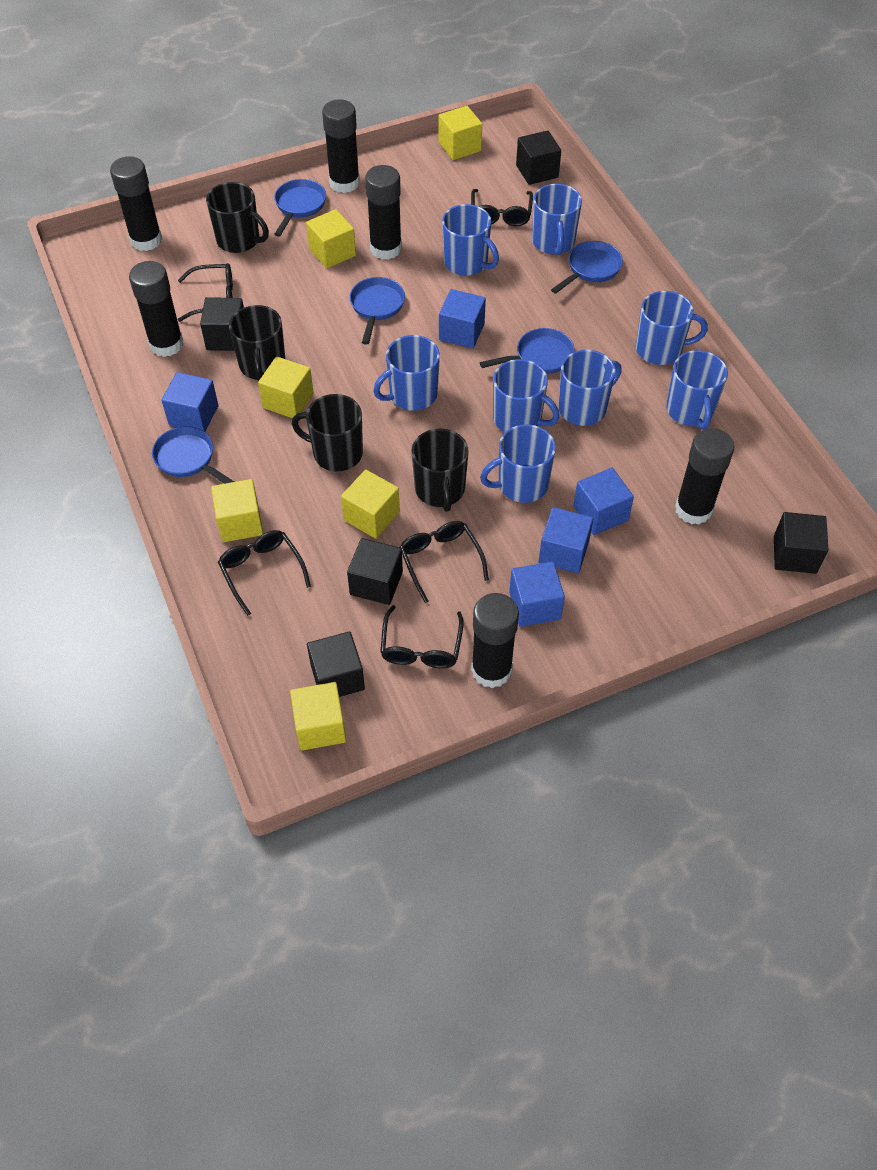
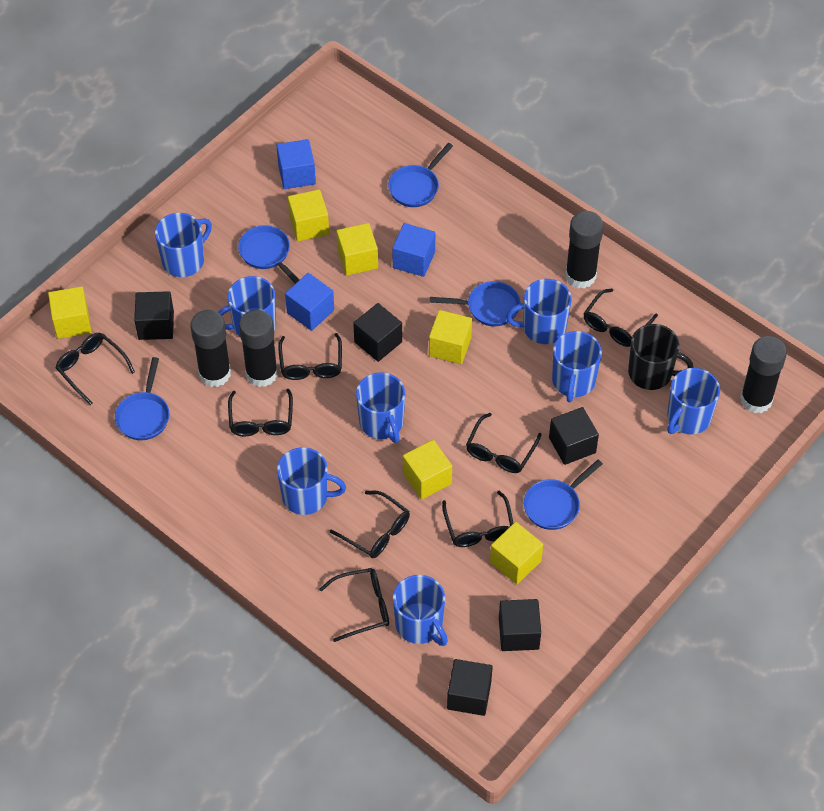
black glasses: 5 -> 8
black glue stick: 6 -> 4
black mug: 4 -> 1
blue cube: 5 -> 3

